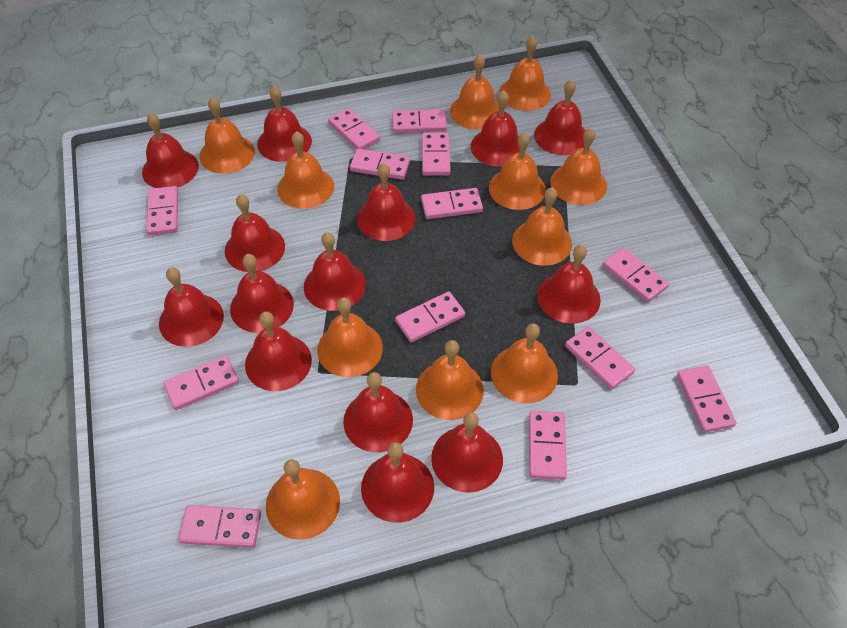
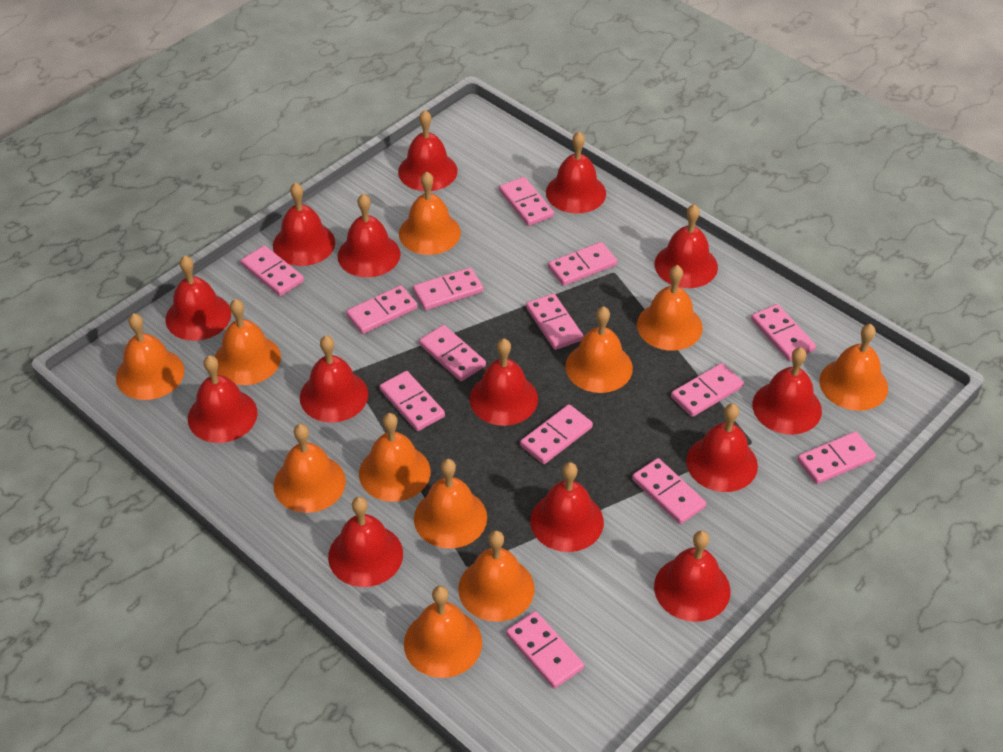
pink domino: 13 -> 14

